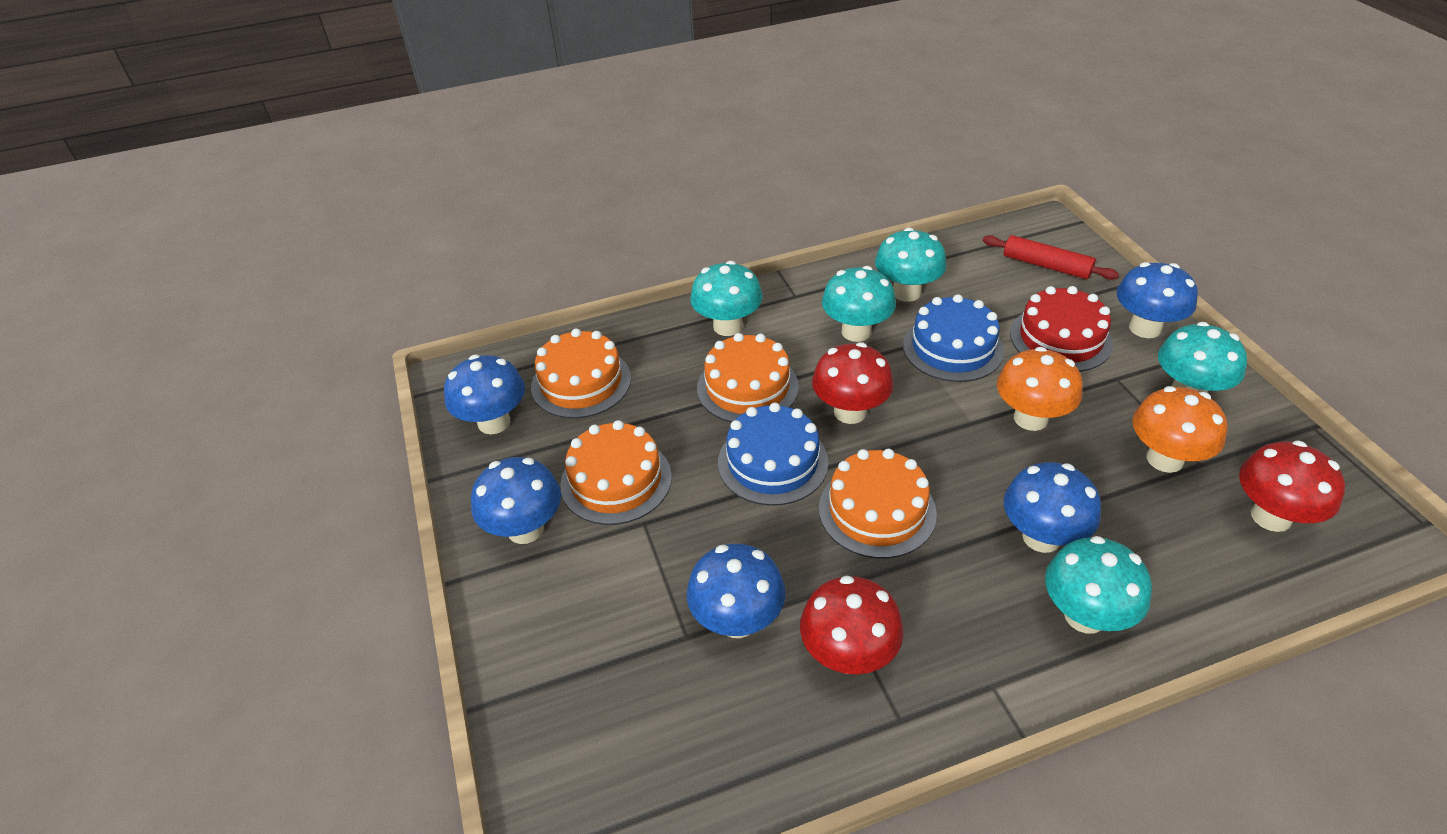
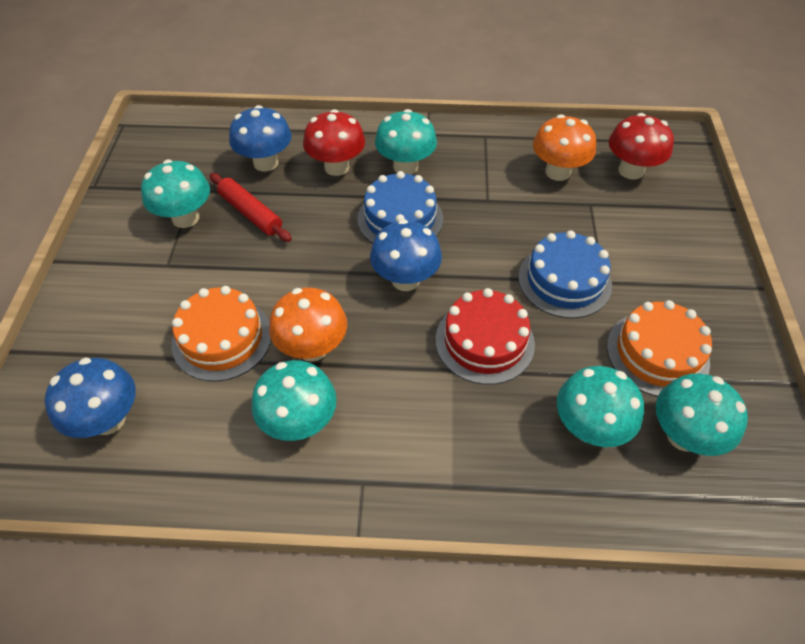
blue mushroom: 5 -> 3
orange cake: 4 -> 2
red mushroom: 3 -> 2

